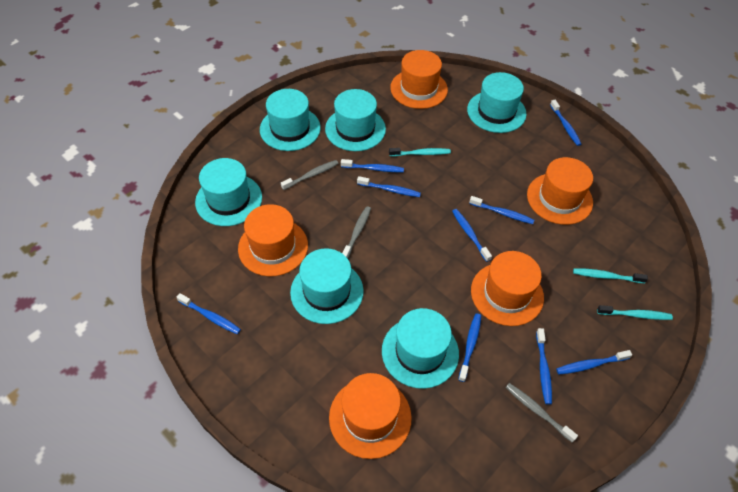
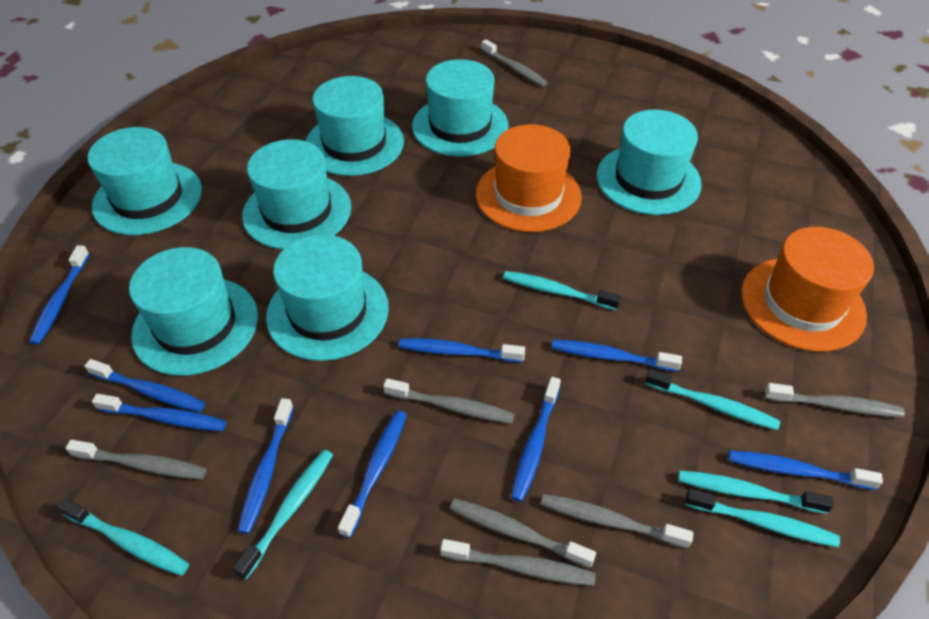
grey toothbrush: 3 -> 7
orange hat: 5 -> 2
turquoise hat: 6 -> 7
turquoise toothbrush: 3 -> 6

